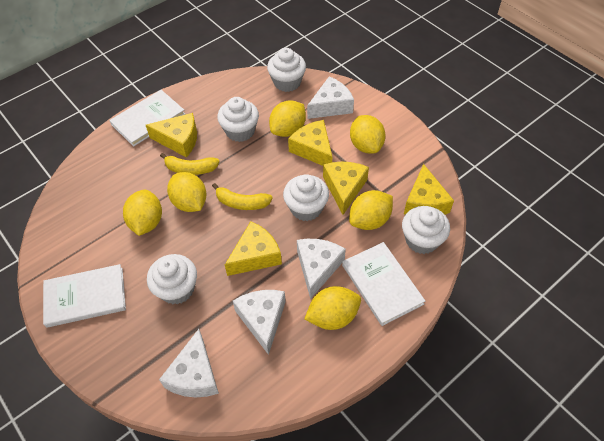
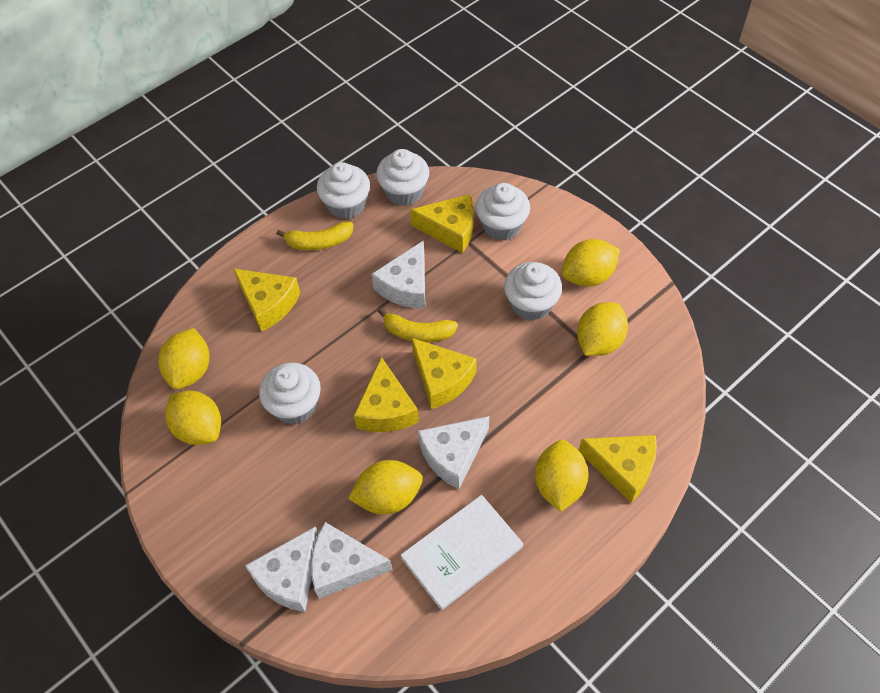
white book: 3 -> 1

